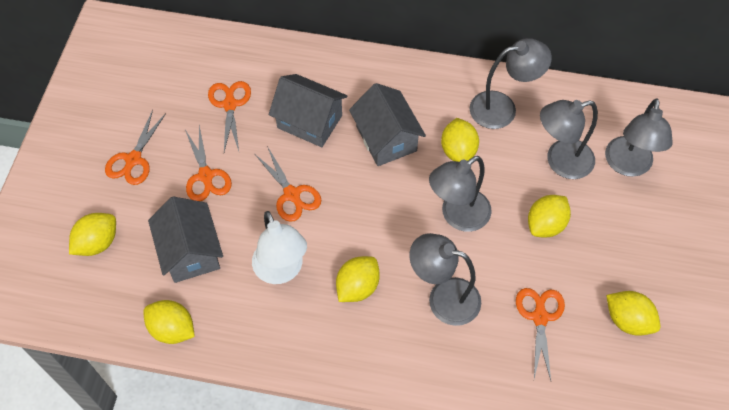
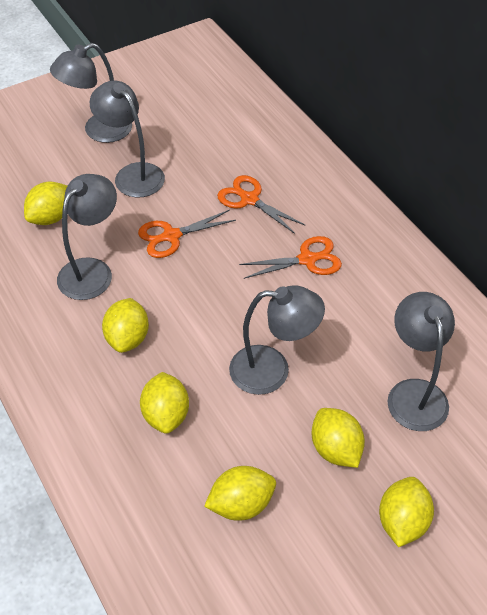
grey house: 3 -> 0
orange scissors: 5 -> 3
white lamp: 1 -> 0

